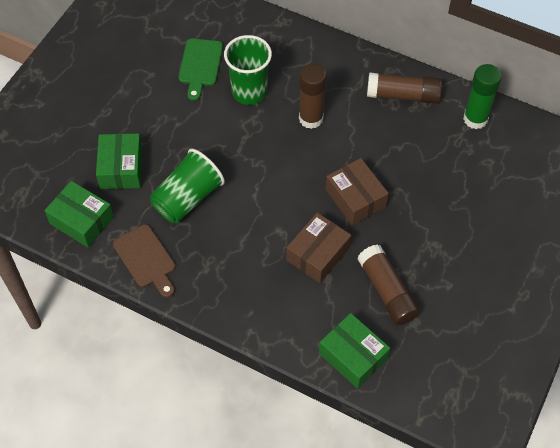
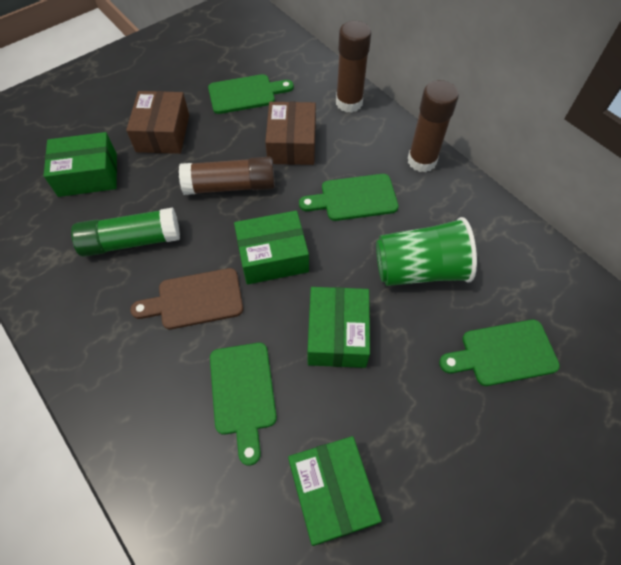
green box: 3 -> 4
green cup: 2 -> 1
green cutting board: 1 -> 4

